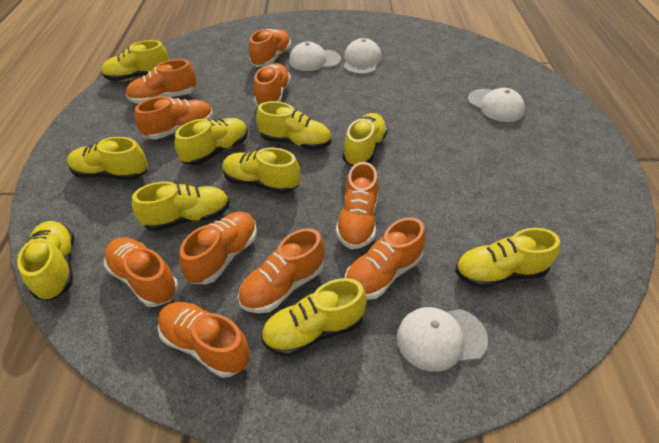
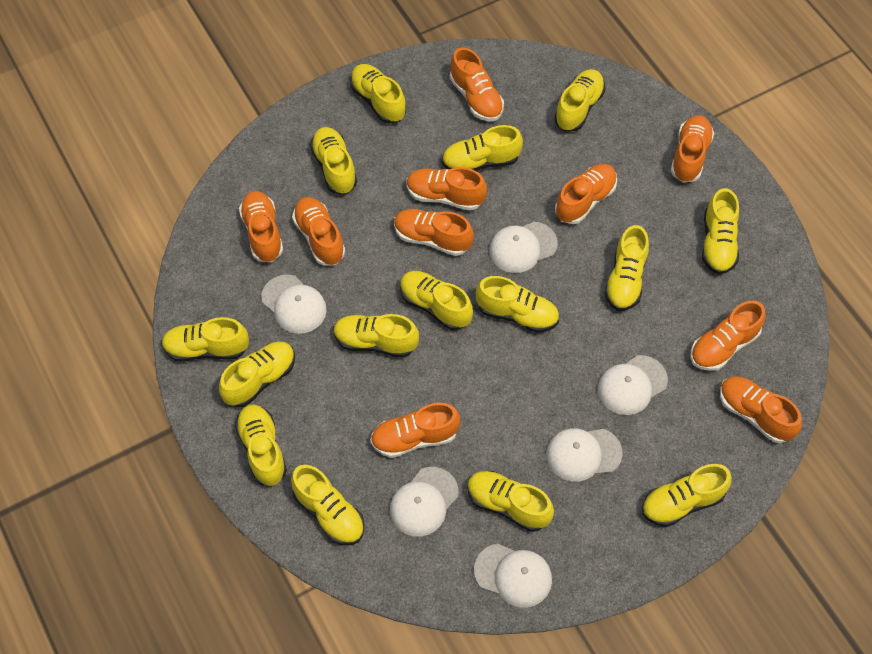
white cap: 4 -> 6
yellow shoe: 10 -> 15

